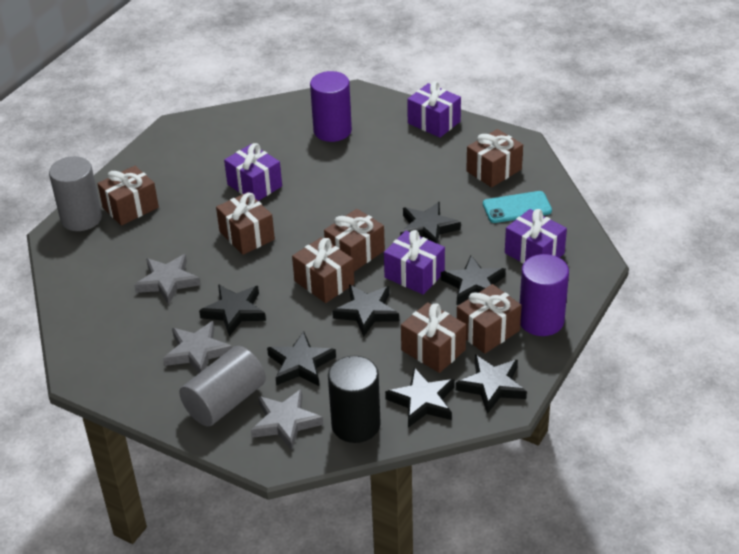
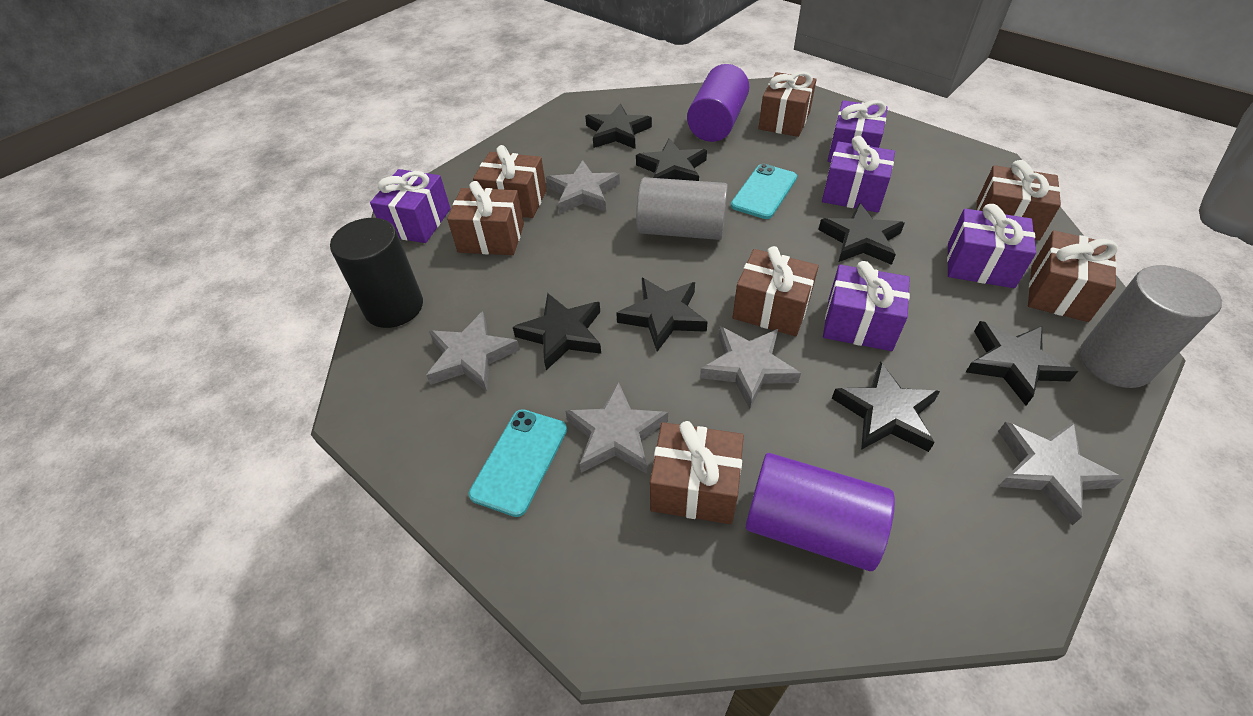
grey star: 3 -> 5
purple gift: 4 -> 5
turquoise phone: 1 -> 2

